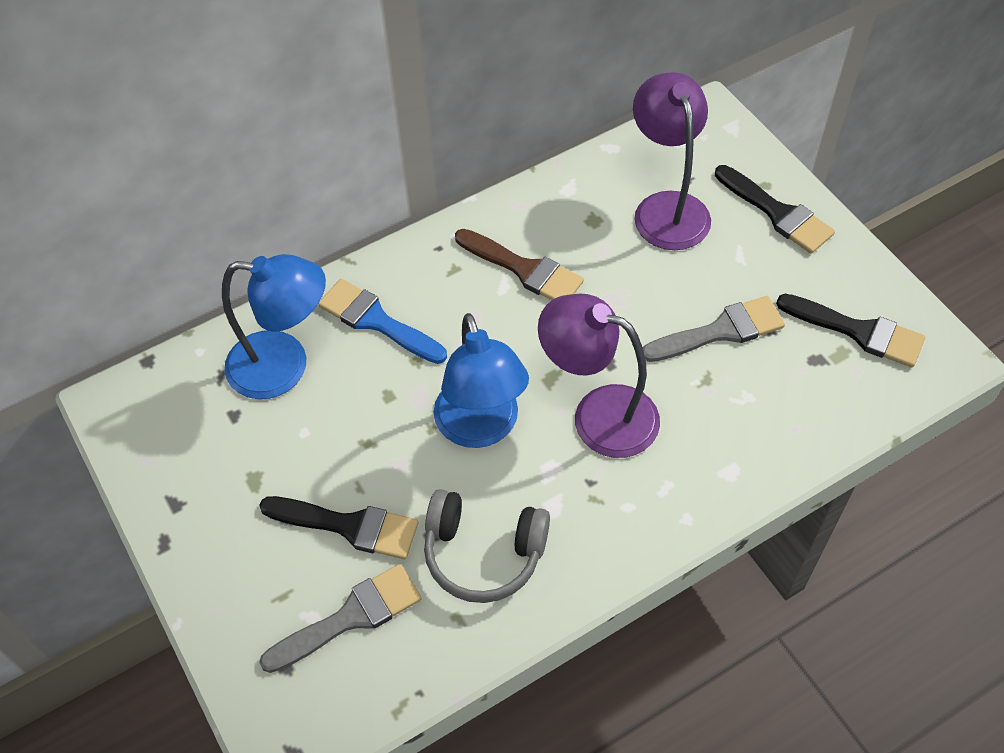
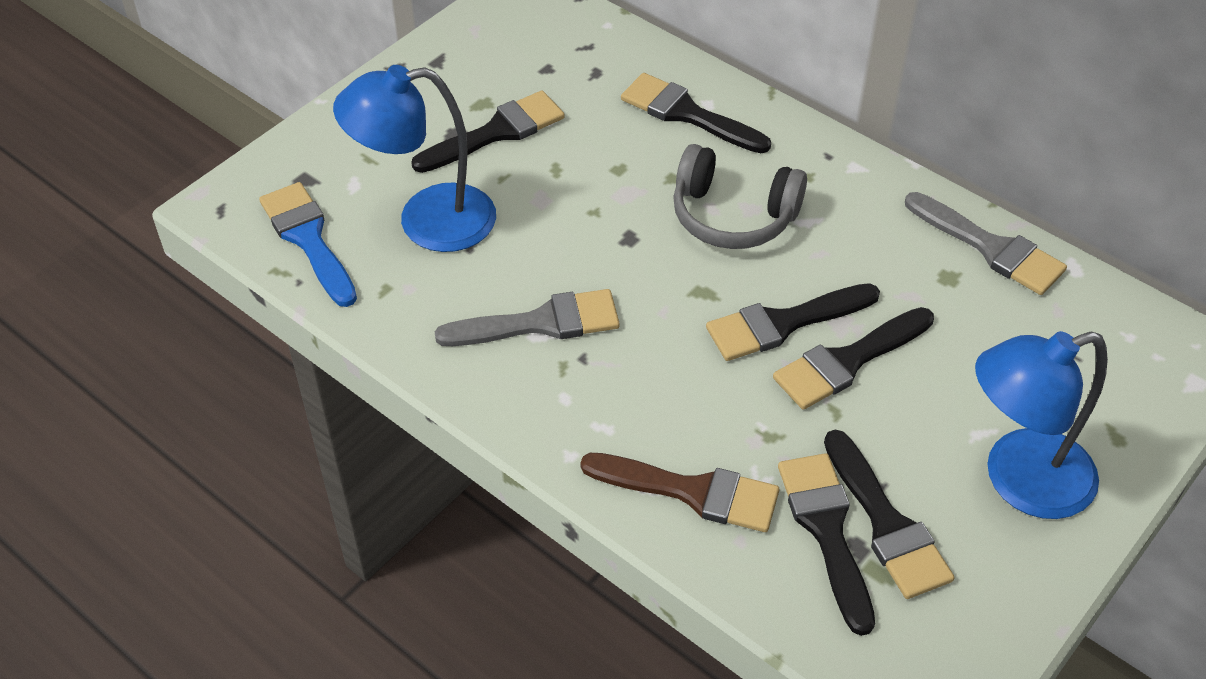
black brush: 3 -> 6
purple lamp: 2 -> 0

